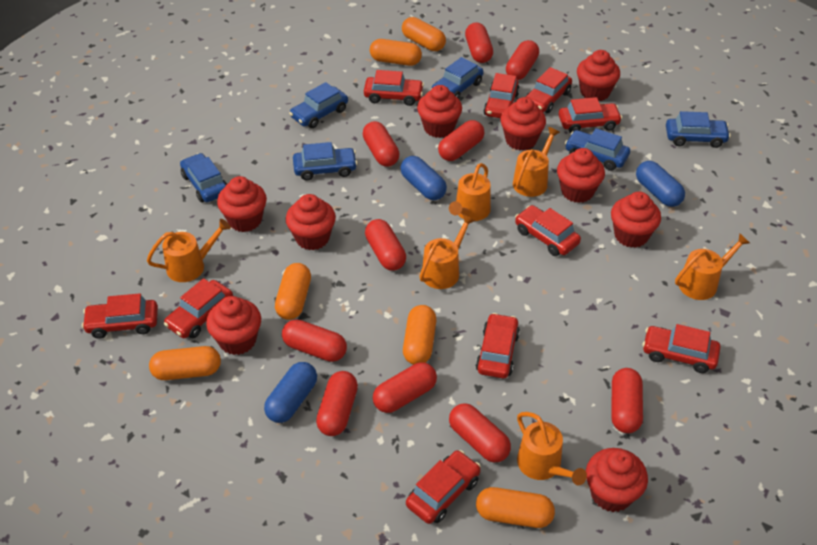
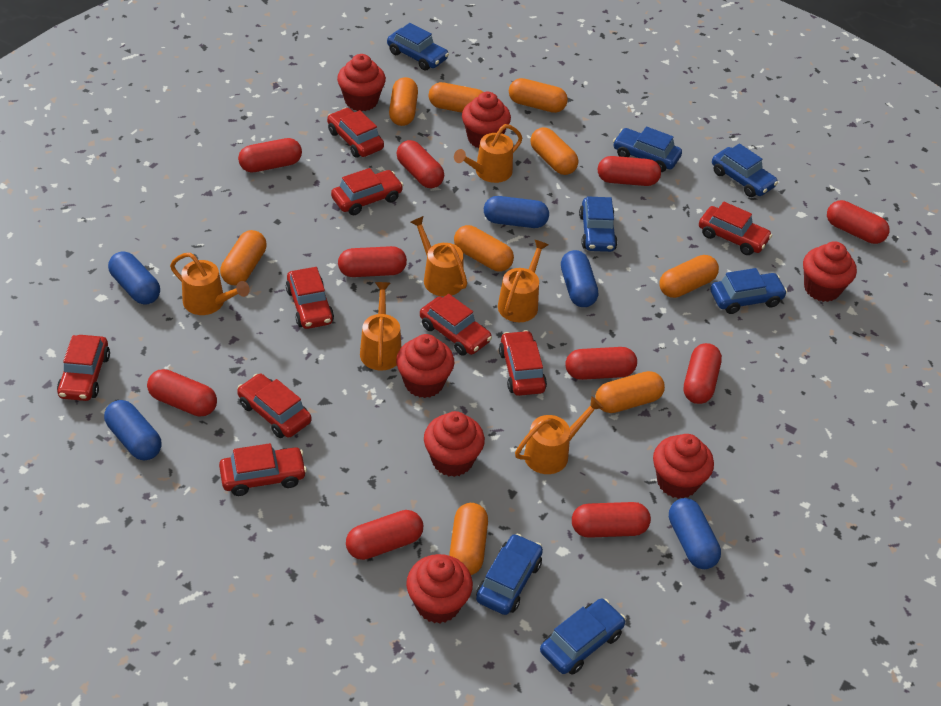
blue capsule: 3 -> 5
blue car: 6 -> 7
orange capsule: 6 -> 9
red car: 10 -> 9
red cupcake: 9 -> 7

